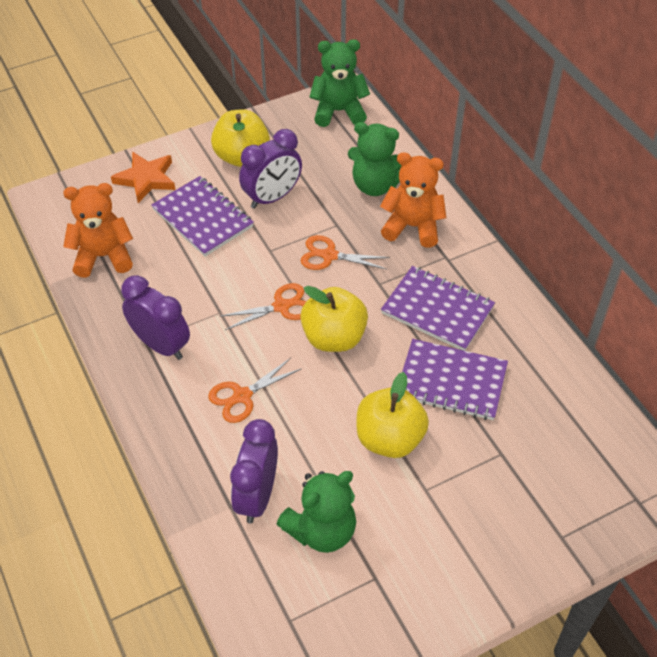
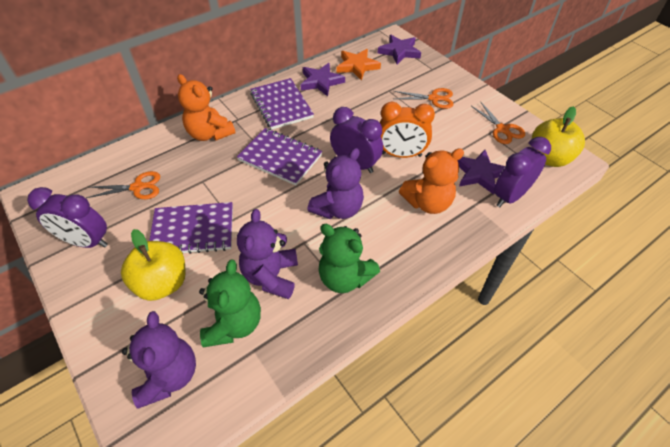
green teddy bear: 3 -> 2
orange clock: 0 -> 1
purple star: 0 -> 3
purple teddy bear: 0 -> 3
yellow apple: 3 -> 2

